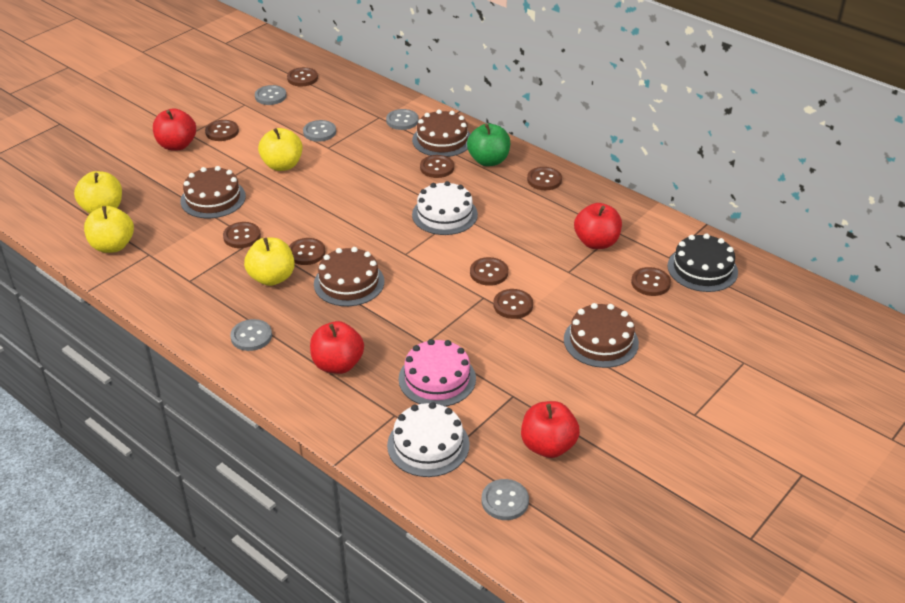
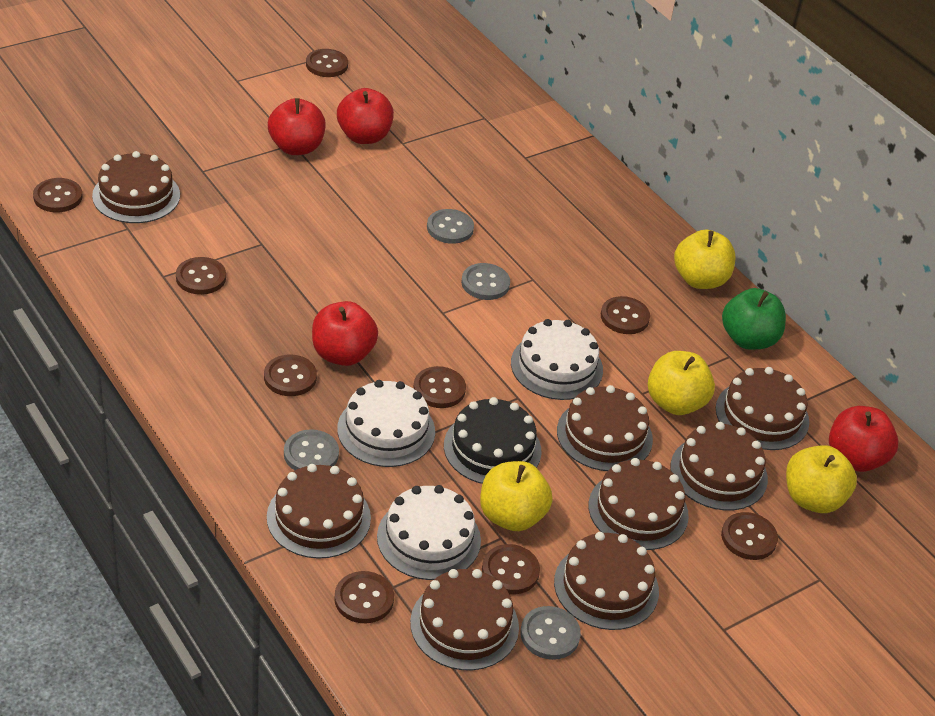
brown cake: 4 -> 8
grey button: 5 -> 4
pink cake: 1 -> 0
white cake: 2 -> 3

